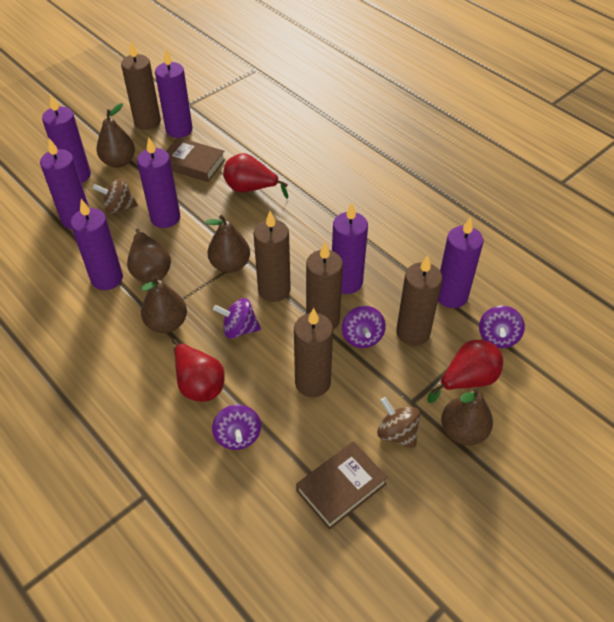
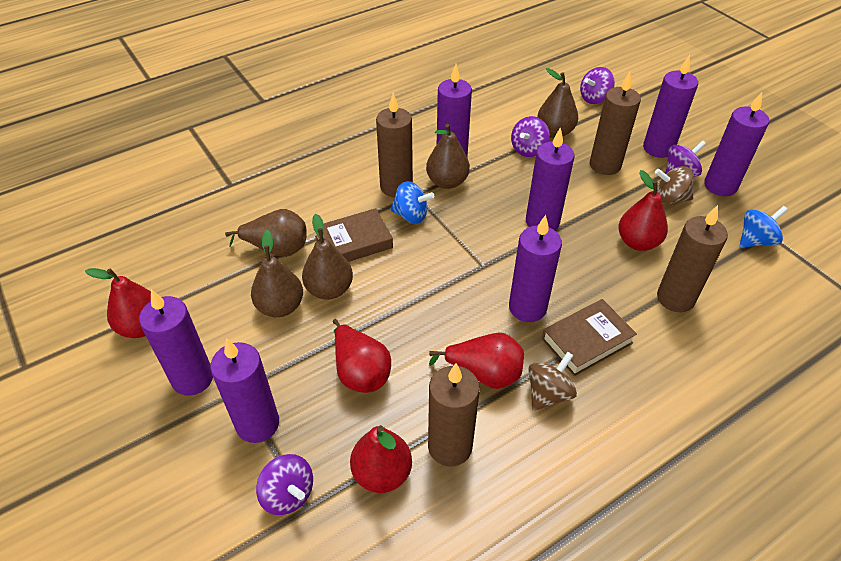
blue spinning top: 0 -> 2
brown candle: 5 -> 4
red pear: 3 -> 5

